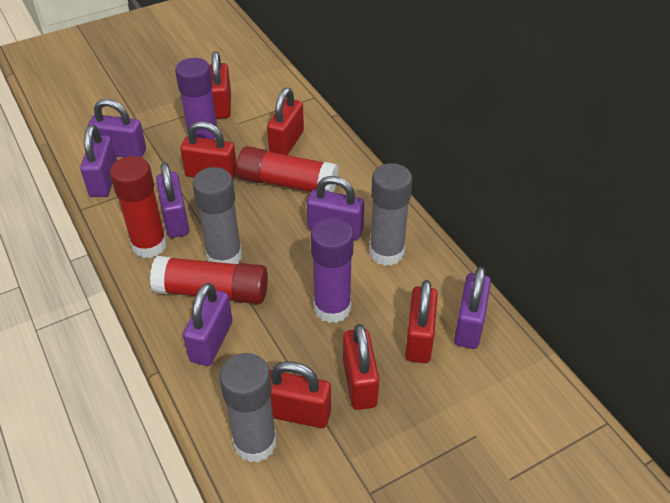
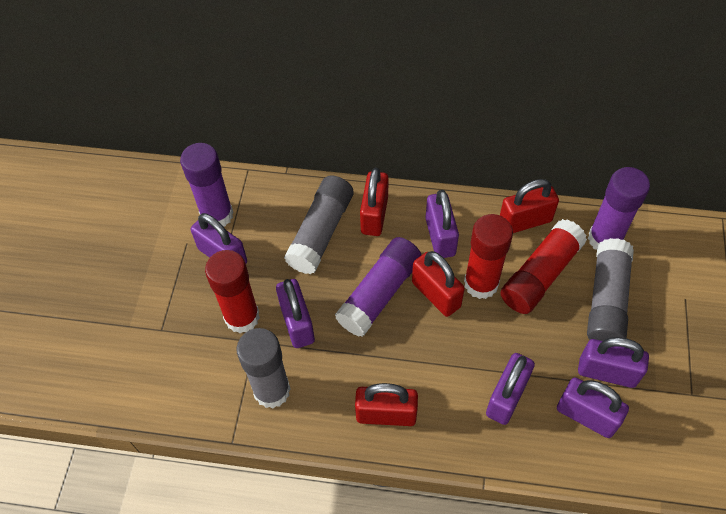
purple glue stick: 2 -> 3
red padlock: 6 -> 4

